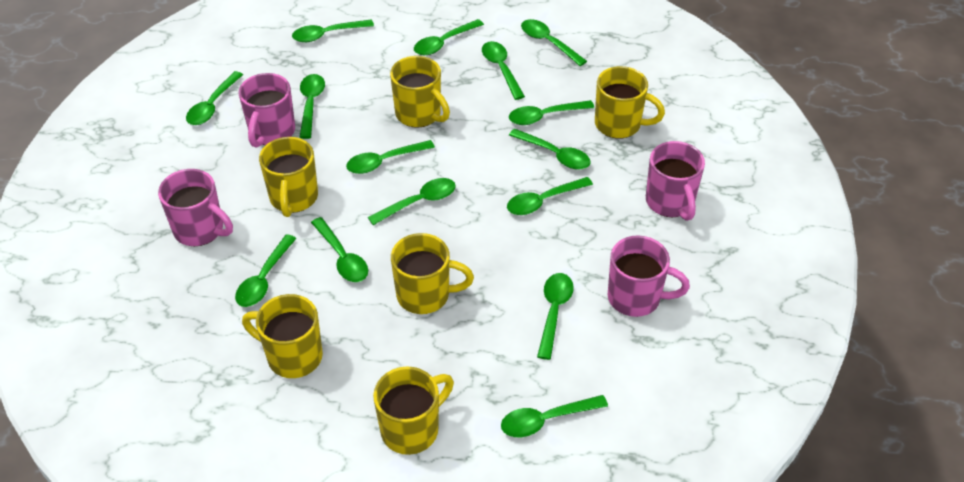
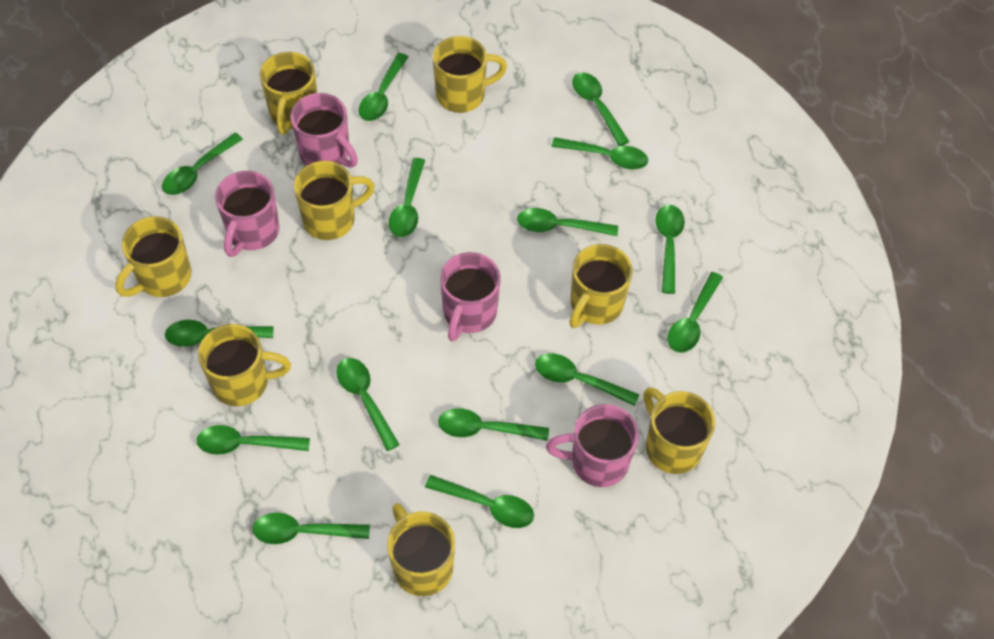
yellow mug: 6 -> 8

